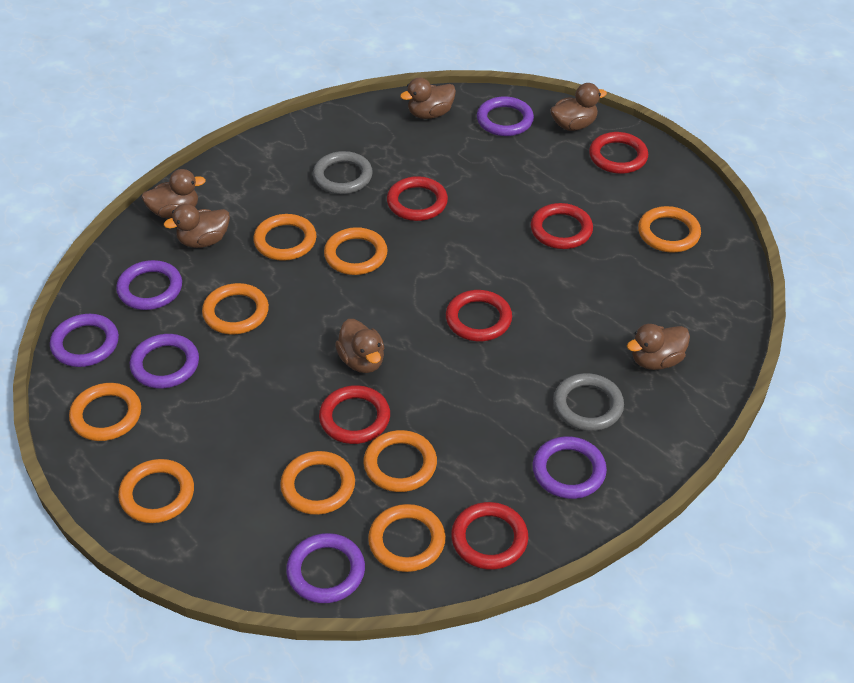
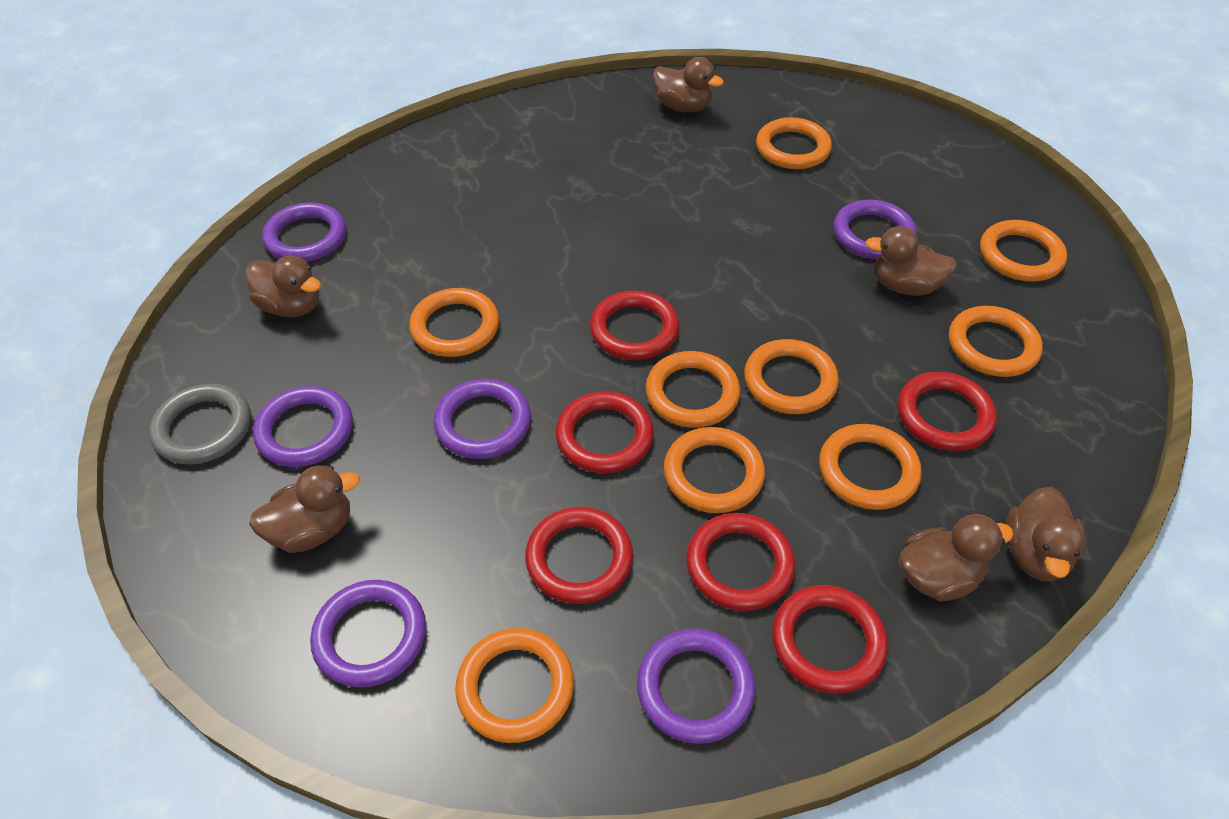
grey ring: 2 -> 1

